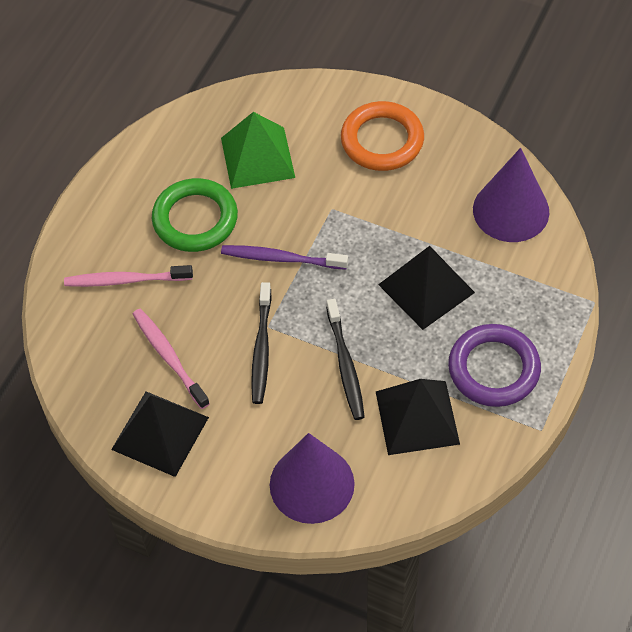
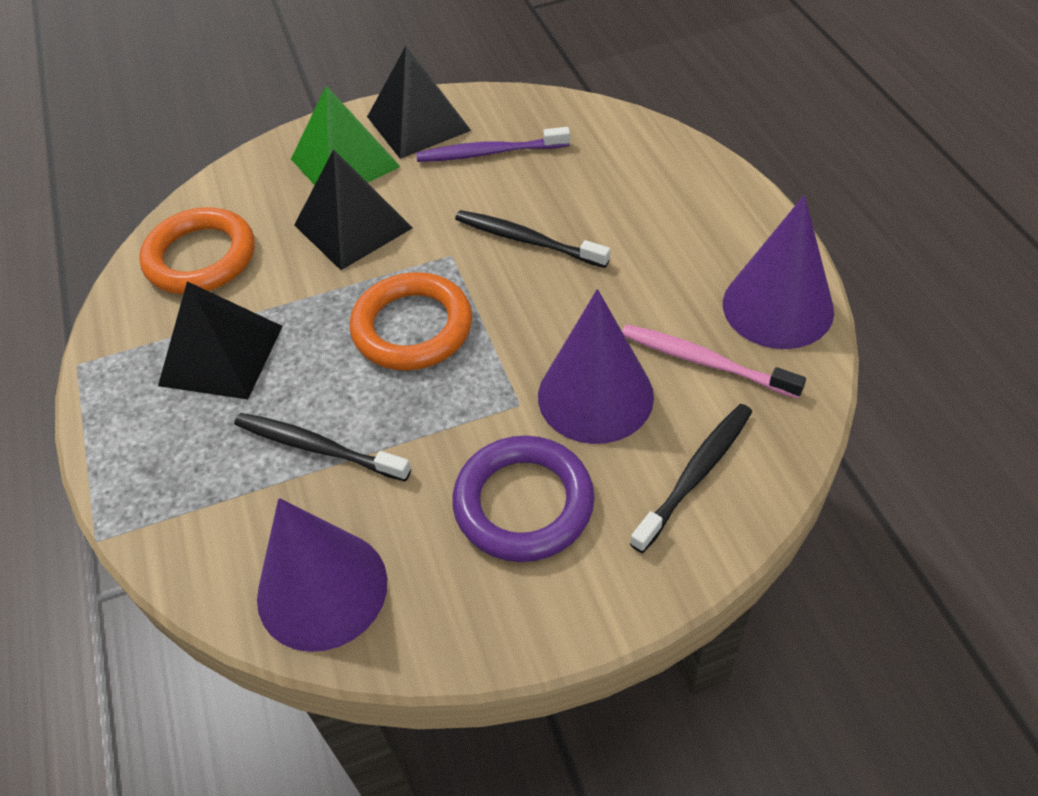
black toothbrush: 2 -> 3
green ring: 1 -> 0
orange ring: 1 -> 2
pink toothbrush: 2 -> 1
purple cone: 2 -> 3

